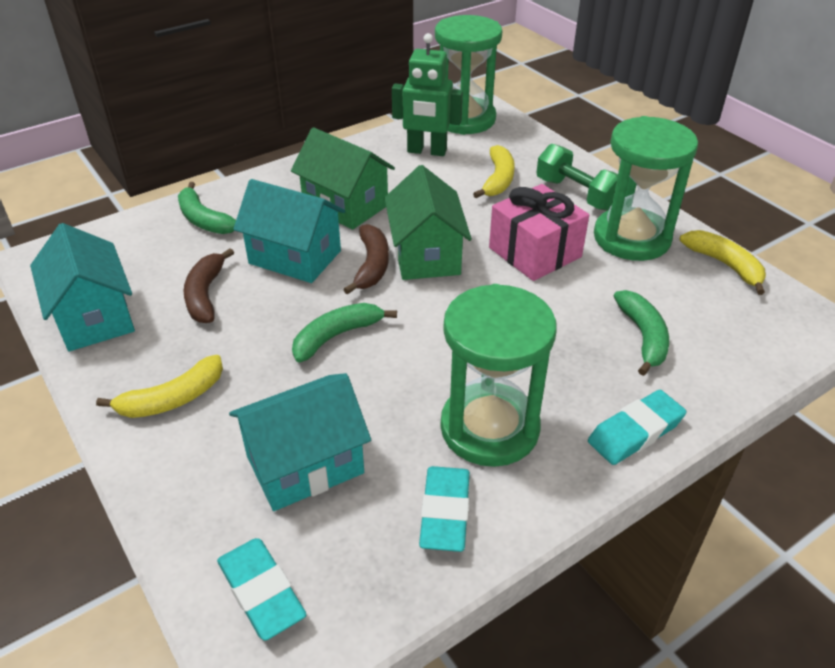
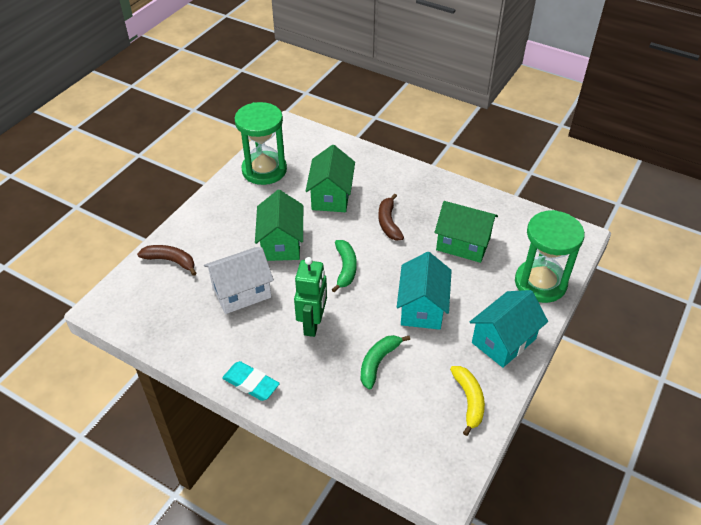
green banana: 3 -> 2
green dumbbell: 1 -> 0
green hourglass: 3 -> 2
green house: 2 -> 3
pink gift: 1 -> 0
turquoise eraser: 3 -> 1
turquoise house: 3 -> 2
white house: 0 -> 1
yellow banana: 3 -> 1

